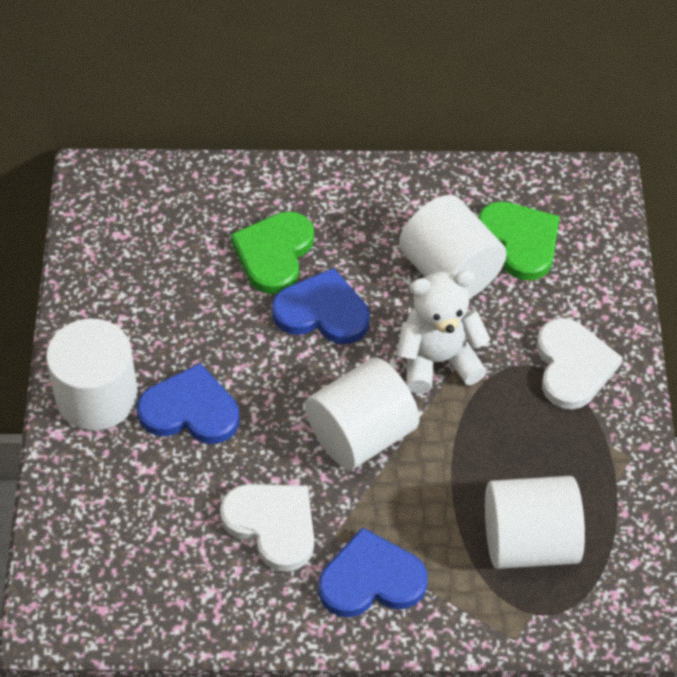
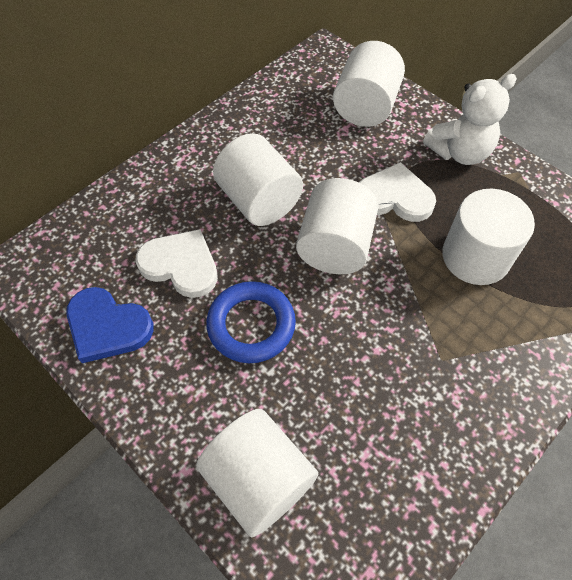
blue heart: 3 -> 1
blue ring: 0 -> 1
green heart: 2 -> 0
white cylinder: 4 -> 5

